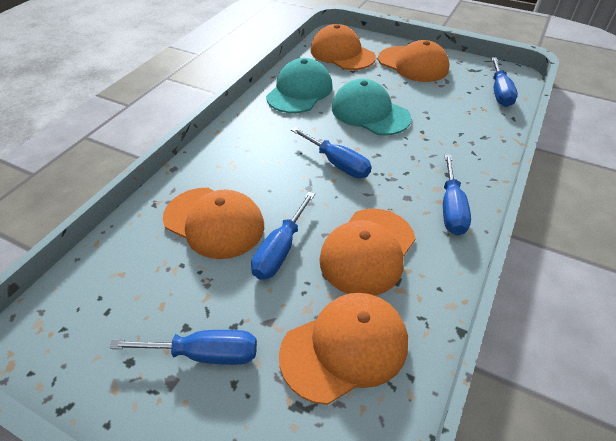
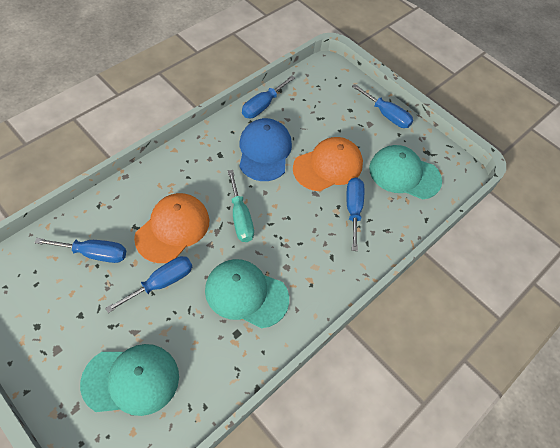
blue cap: 0 -> 1
orange cap: 5 -> 2
turquoise cap: 2 -> 3
turquoise screwdriver: 0 -> 1

